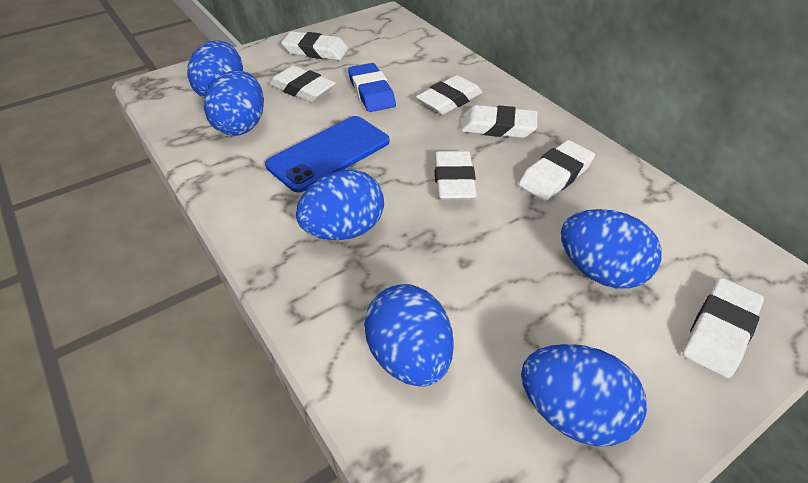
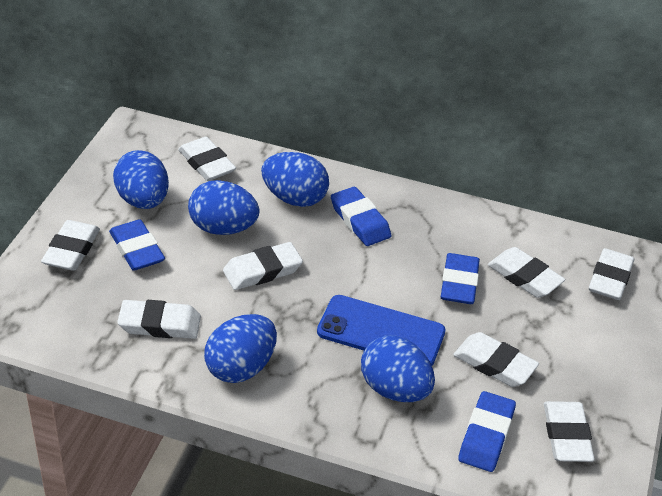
blue egg: 6 -> 5
blue eraser: 1 -> 4
white eraser: 7 -> 8

